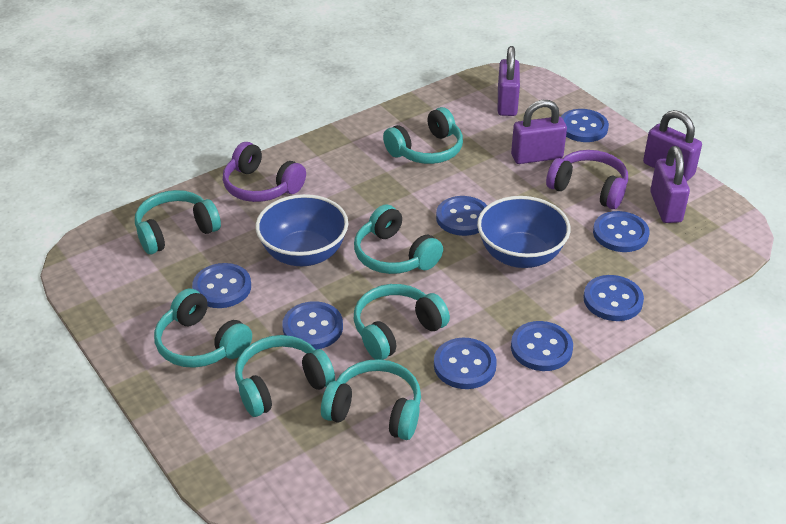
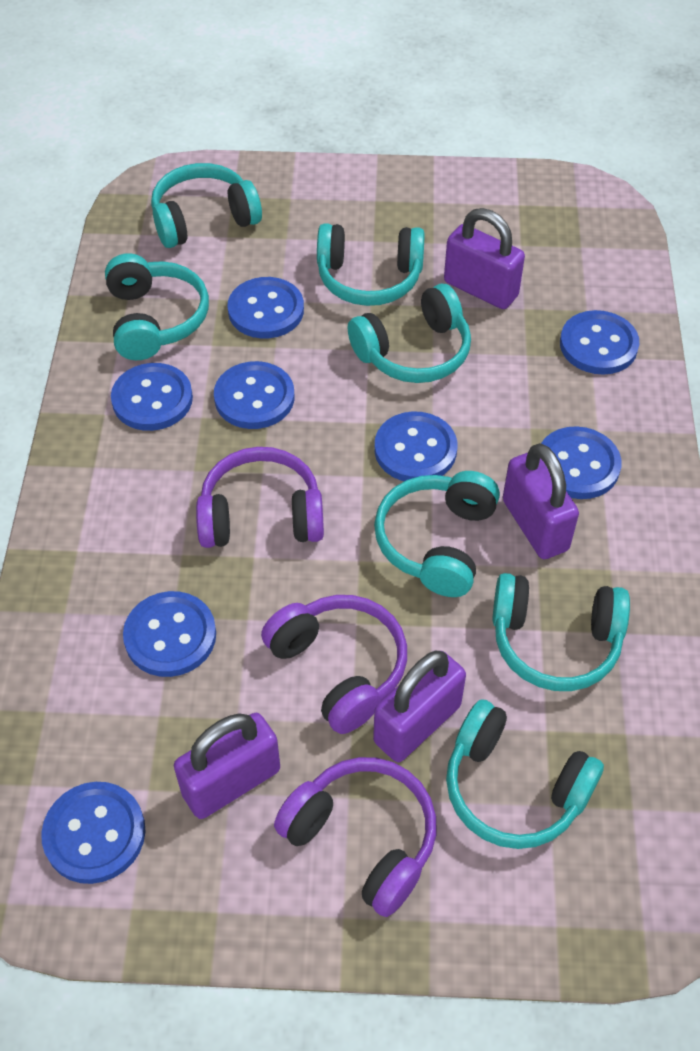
blue bowl: 2 -> 0
purple headphones: 2 -> 3

